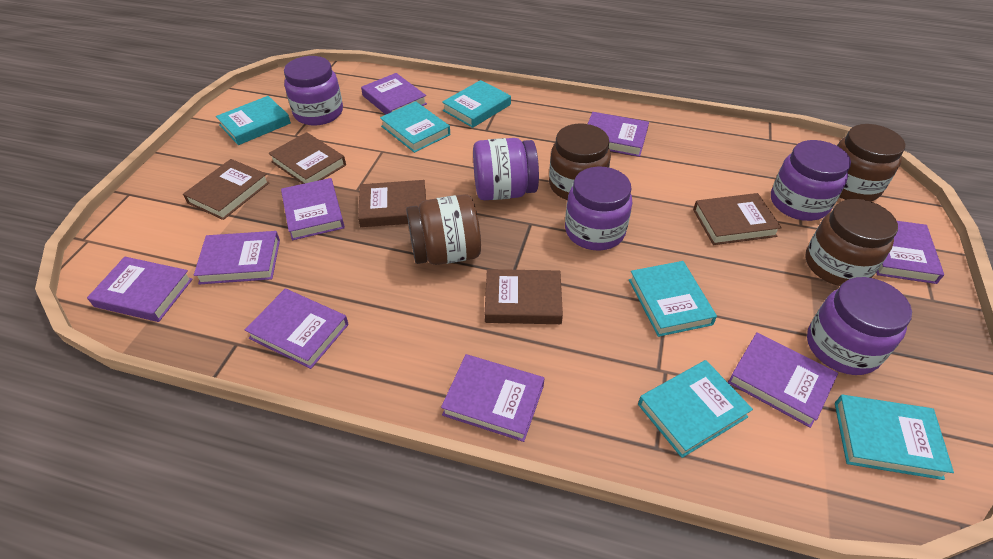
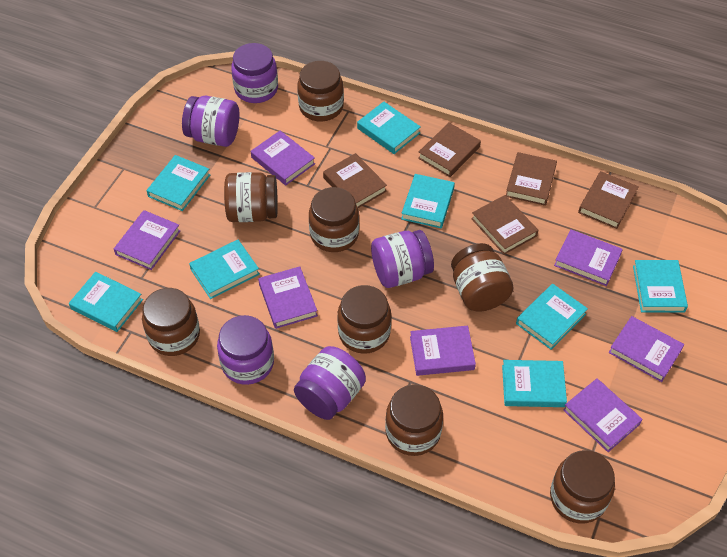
brown jar: 4 -> 8
purple book: 9 -> 7
turquoise book: 6 -> 8

